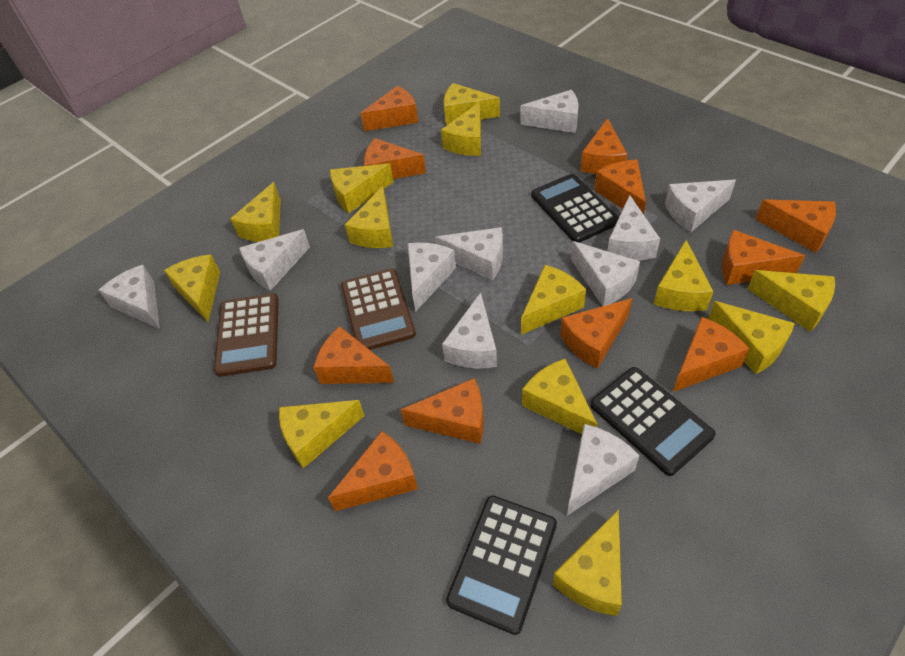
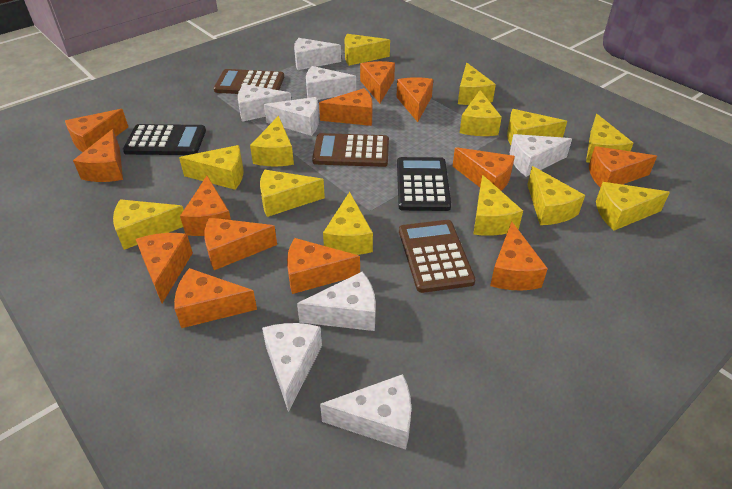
black calculator: 3 -> 2
brown calculator: 2 -> 3
orange cheese: 11 -> 13
white cheese: 10 -> 8

